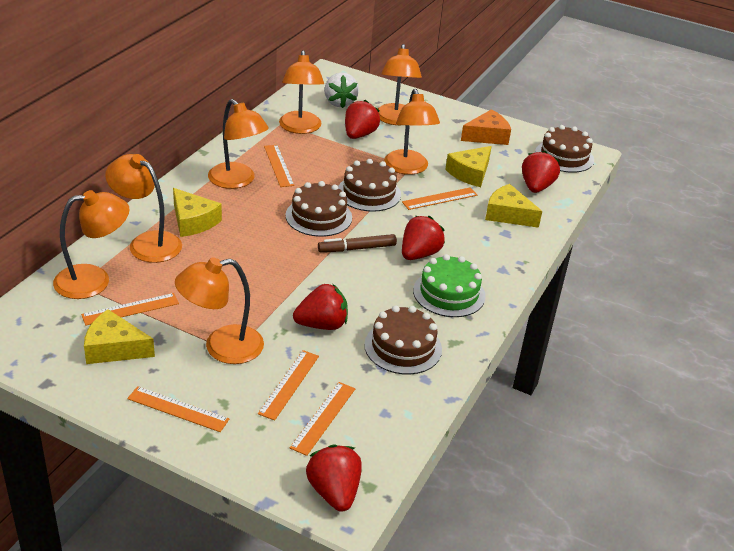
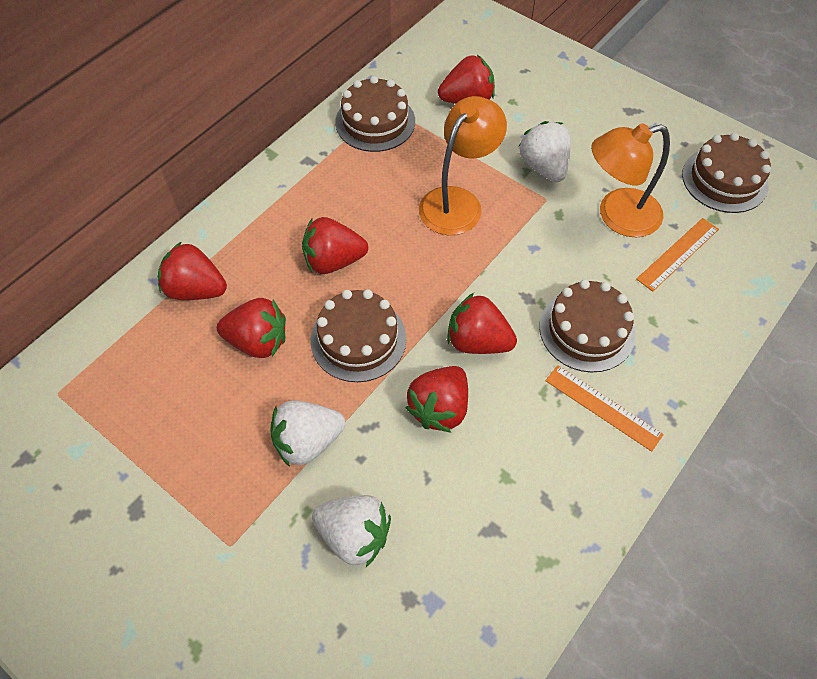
brown marker: 1 -> 0
green cake: 1 -> 0
orange cheese: 1 -> 0
orange lamp: 7 -> 2
orange ruler: 6 -> 2
red strawberry: 5 -> 6
white strawberry: 1 -> 3
yellow cheese: 4 -> 0

